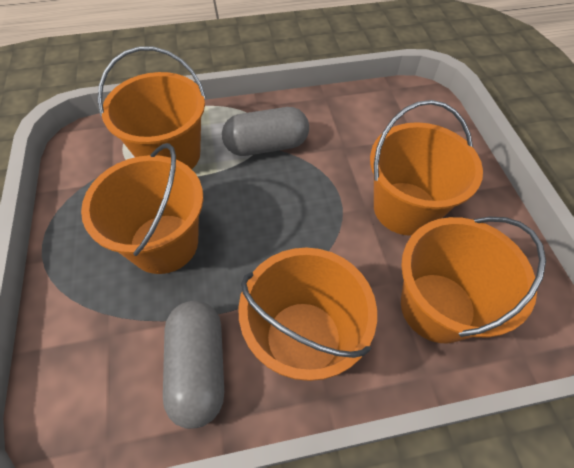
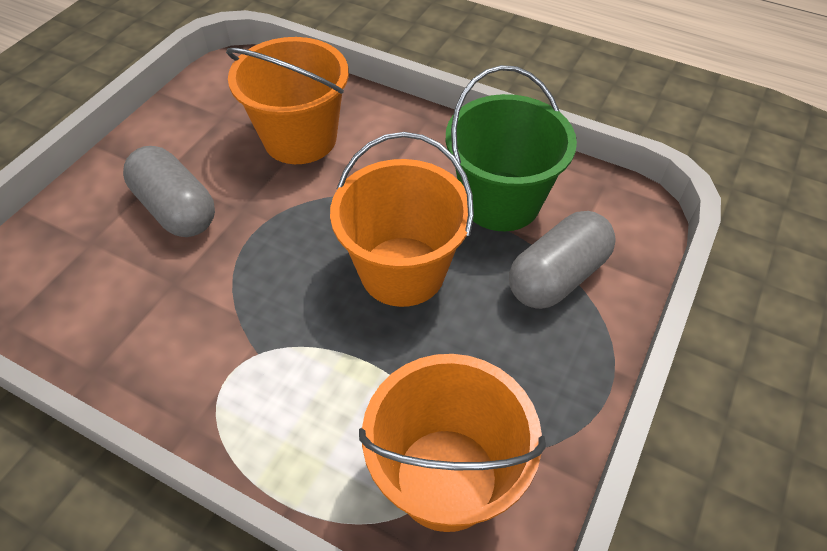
green bucket: 0 -> 1
orange bucket: 5 -> 3

